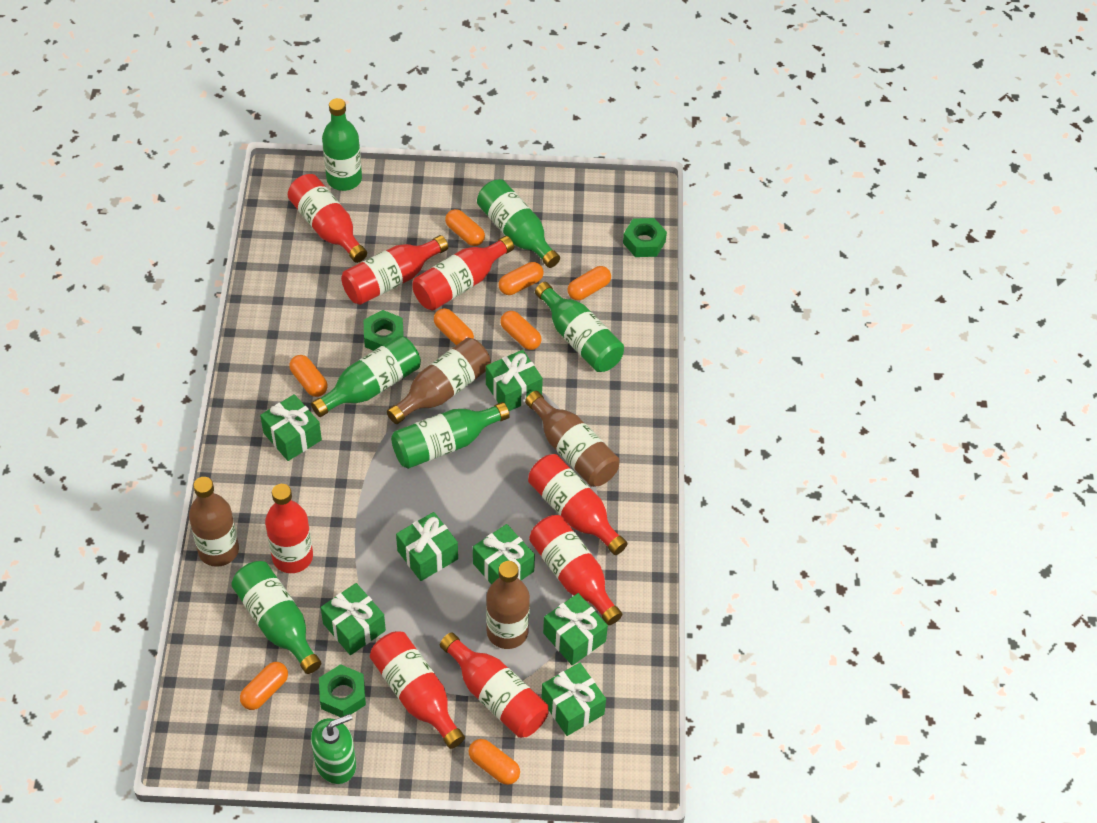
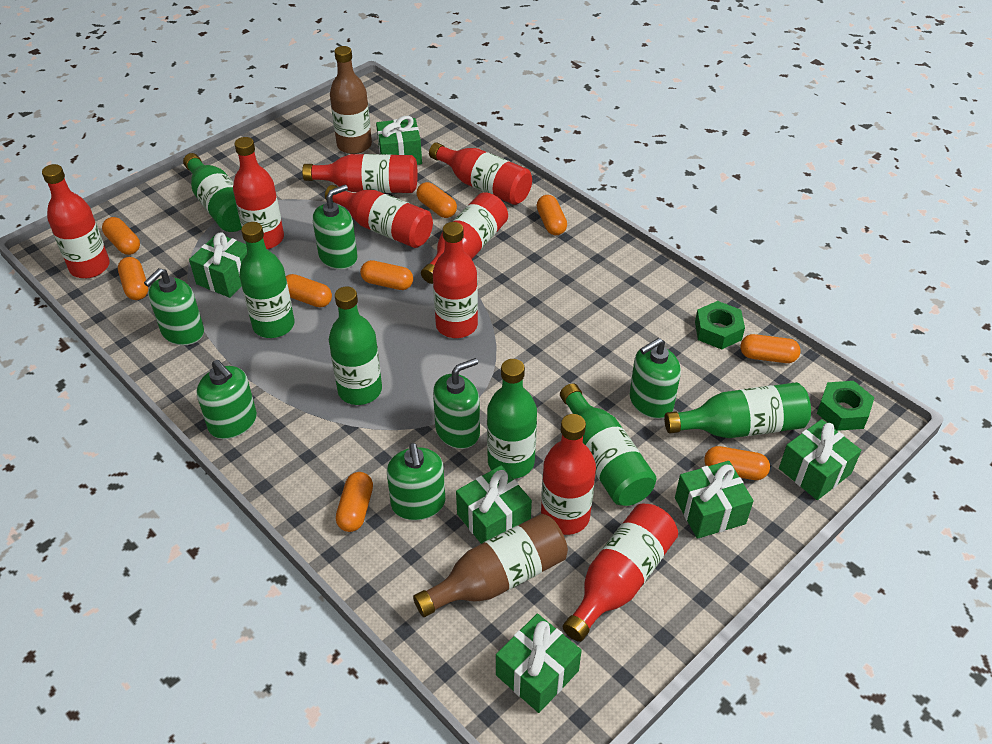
brown bottle: 4 -> 2
green gift: 7 -> 6
green nut: 3 -> 2
green soap dispenser: 1 -> 6
orange capsule: 8 -> 9
red bottle: 8 -> 9

